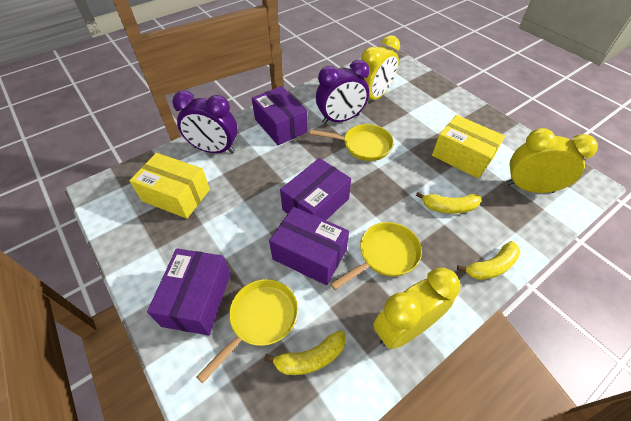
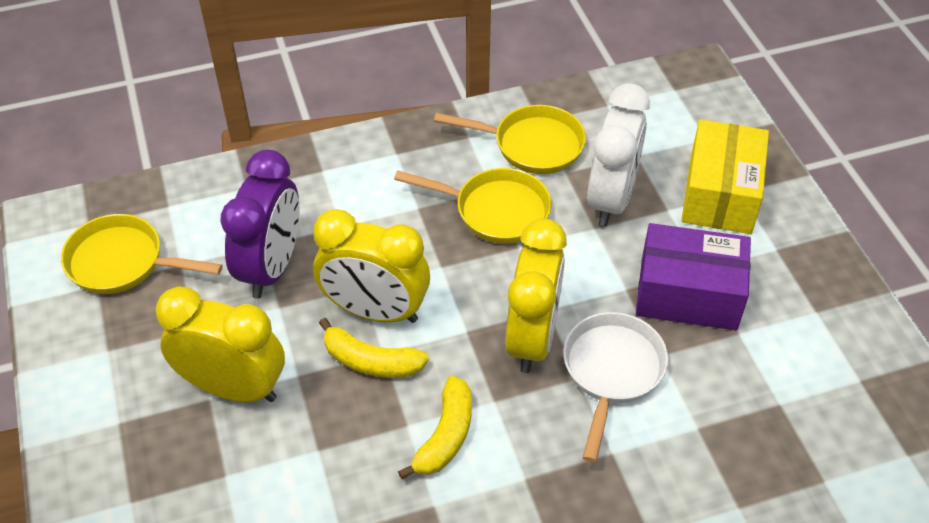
purple box: 4 -> 1
purple clock: 2 -> 1
white clock: 0 -> 1
white pan: 0 -> 1
yellow banana: 3 -> 2
yellow box: 2 -> 1

